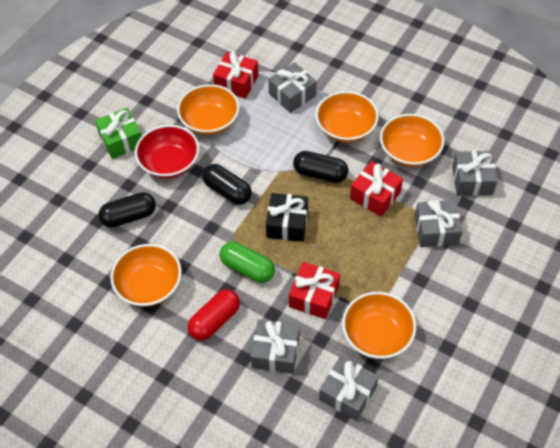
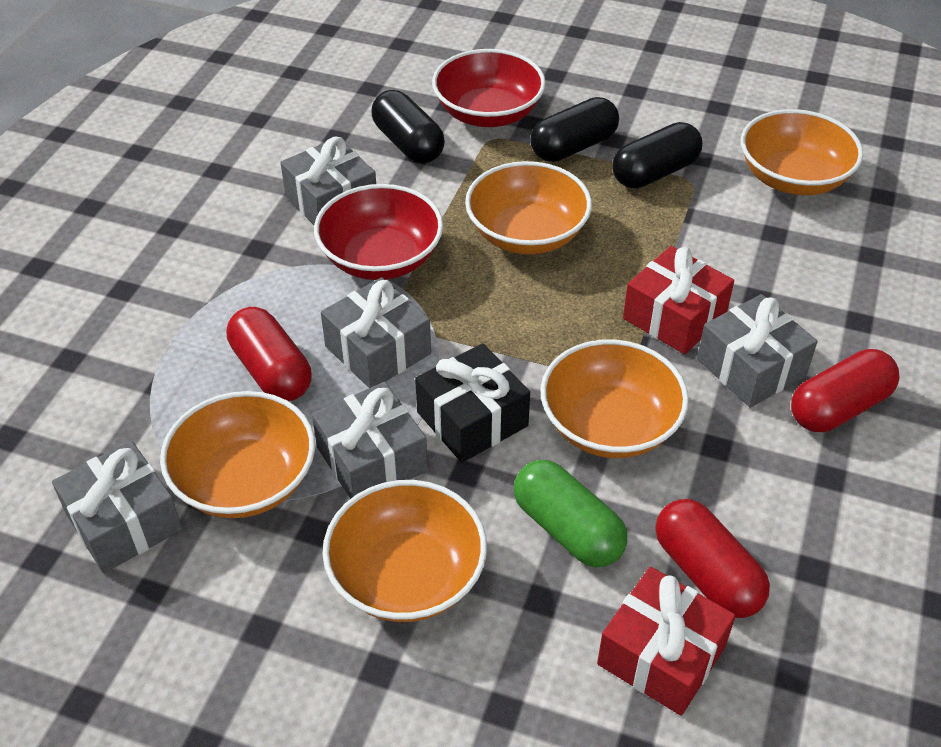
green gift: 1 -> 0
red bowl: 1 -> 2
red capsule: 1 -> 3
red gift: 3 -> 2

